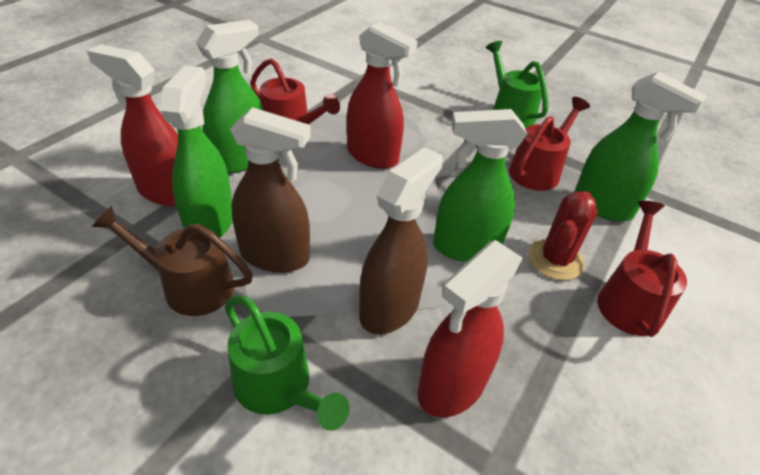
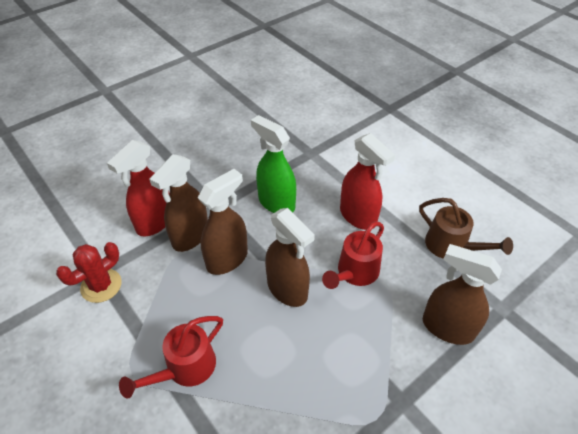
brown spray bottle: 2 -> 4
green spray bottle: 4 -> 1
green watering can: 2 -> 0
red spray bottle: 3 -> 2
red watering can: 3 -> 2

